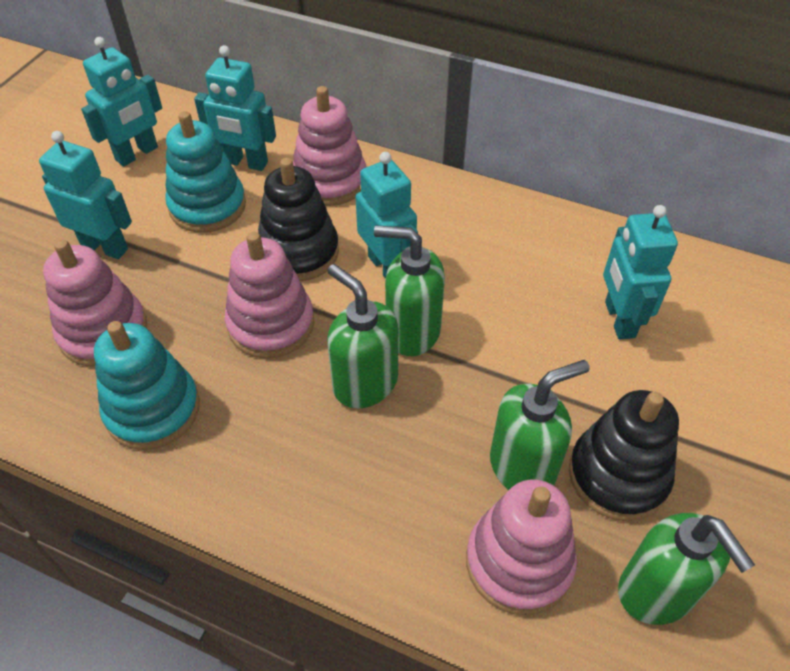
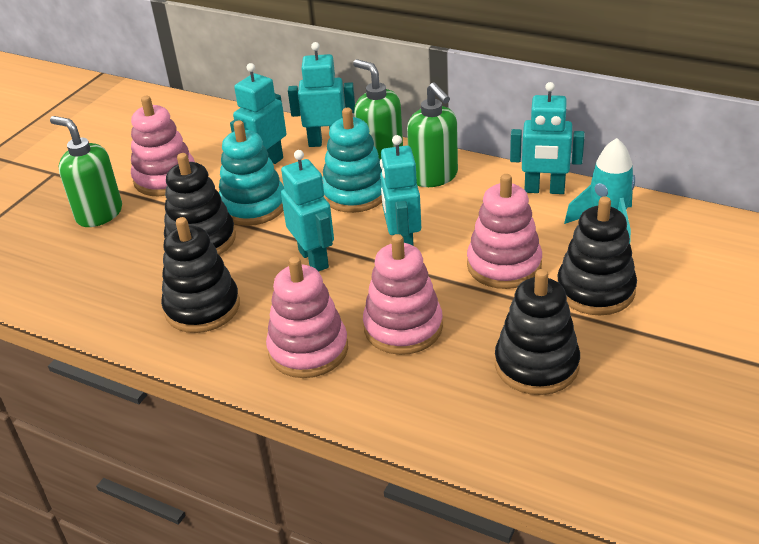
black stacking toy: 2 -> 4
green soap dispenser: 4 -> 3
turquoise rocket: 0 -> 1

